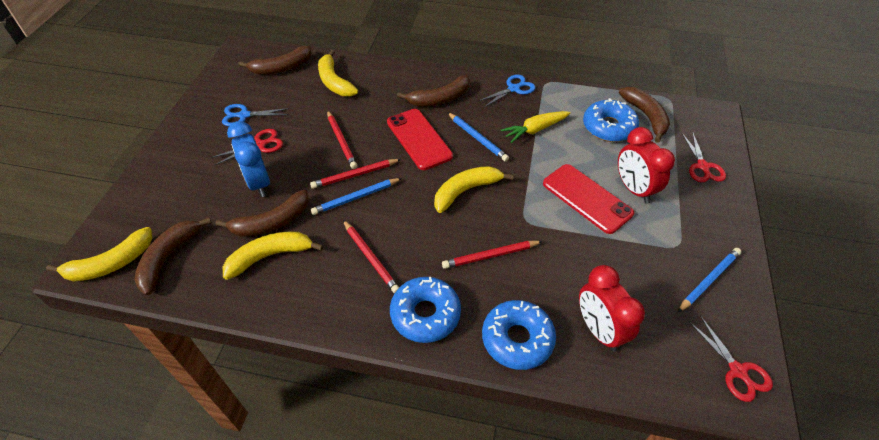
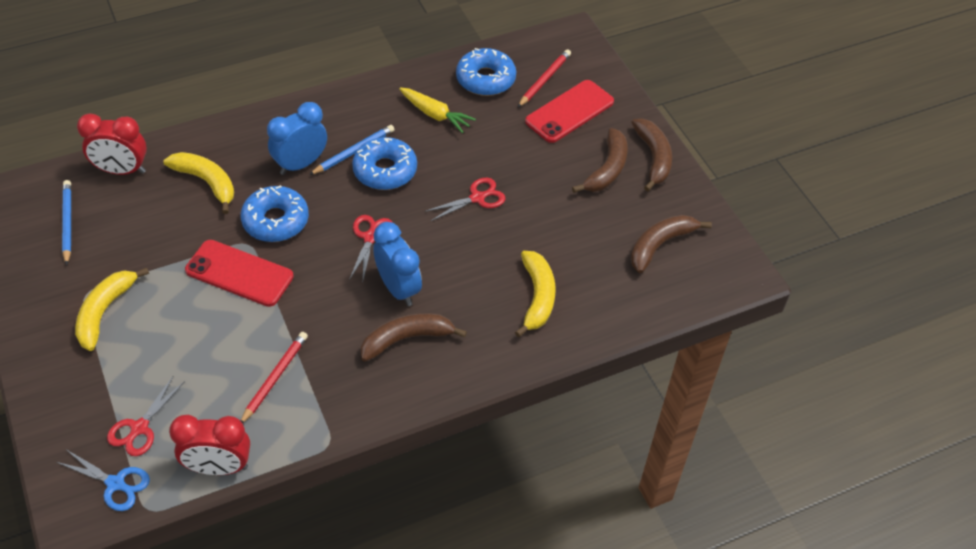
blue clock: 1 -> 2
blue pencil: 3 -> 2
blue scissors: 2 -> 1
brown banana: 5 -> 4
red pencil: 4 -> 2
yellow banana: 4 -> 3

